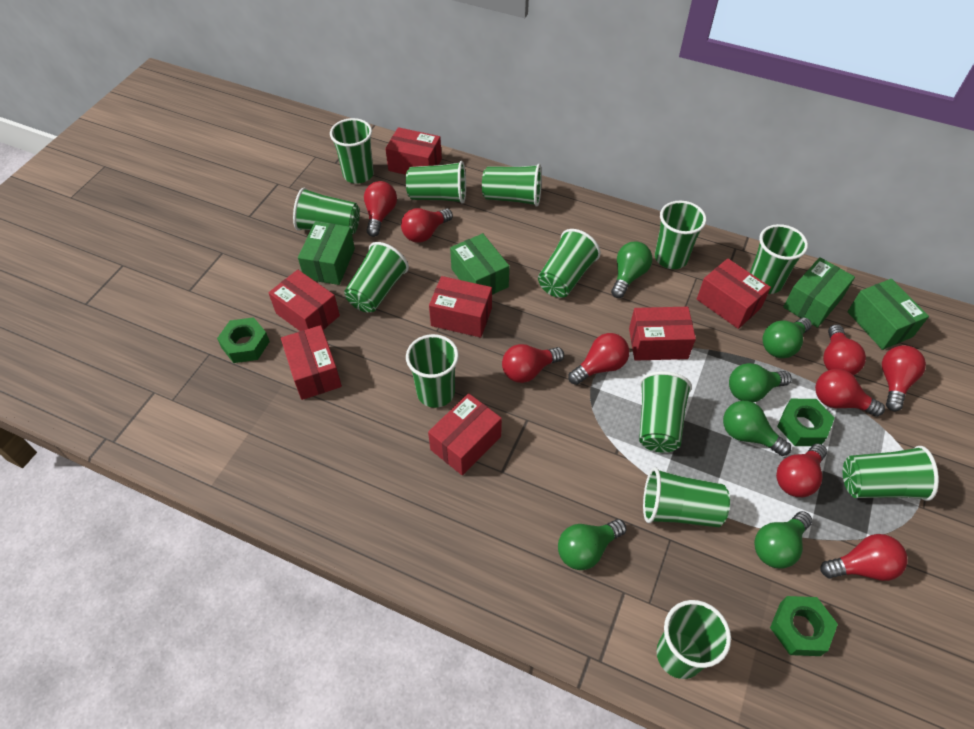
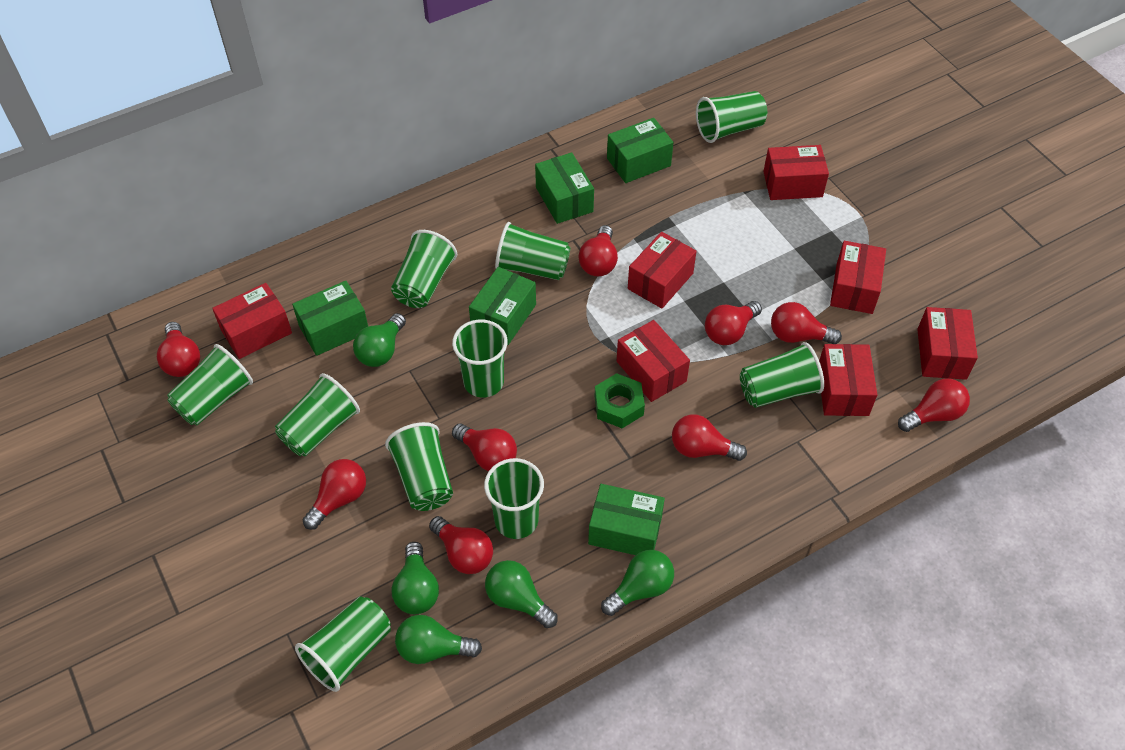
green box: 4 -> 5
green cup: 13 -> 10
green light bulb: 6 -> 5
green nut: 3 -> 1

